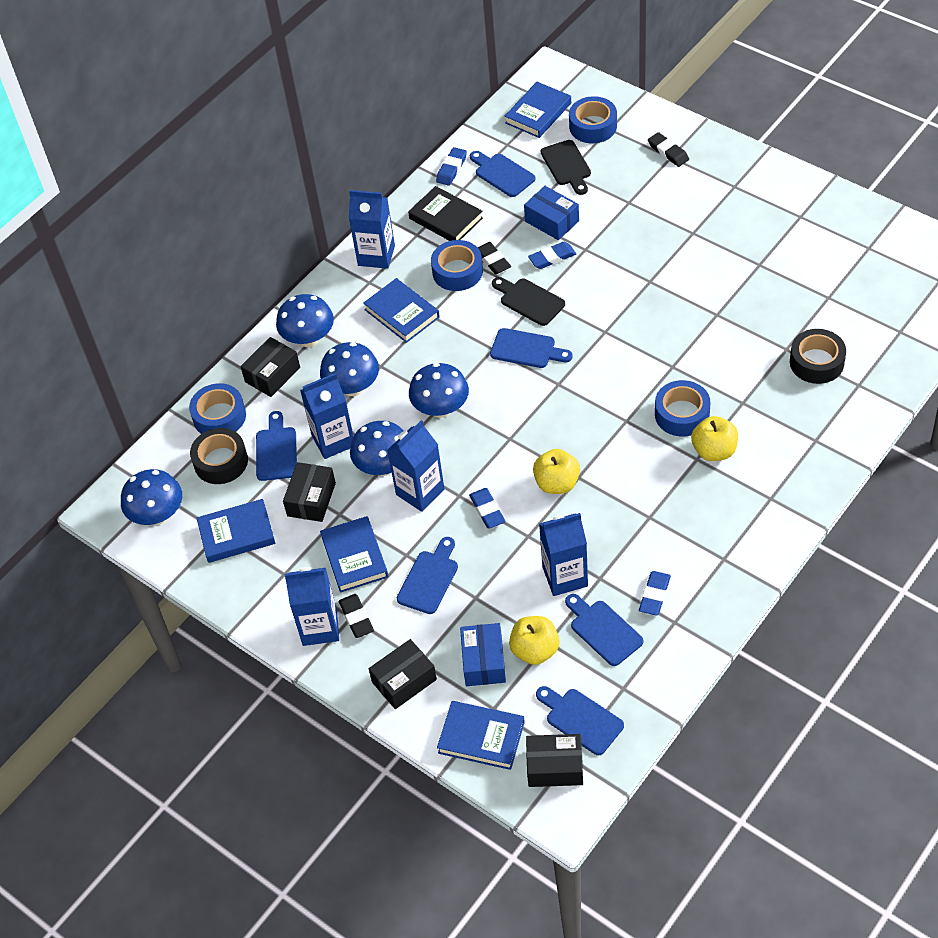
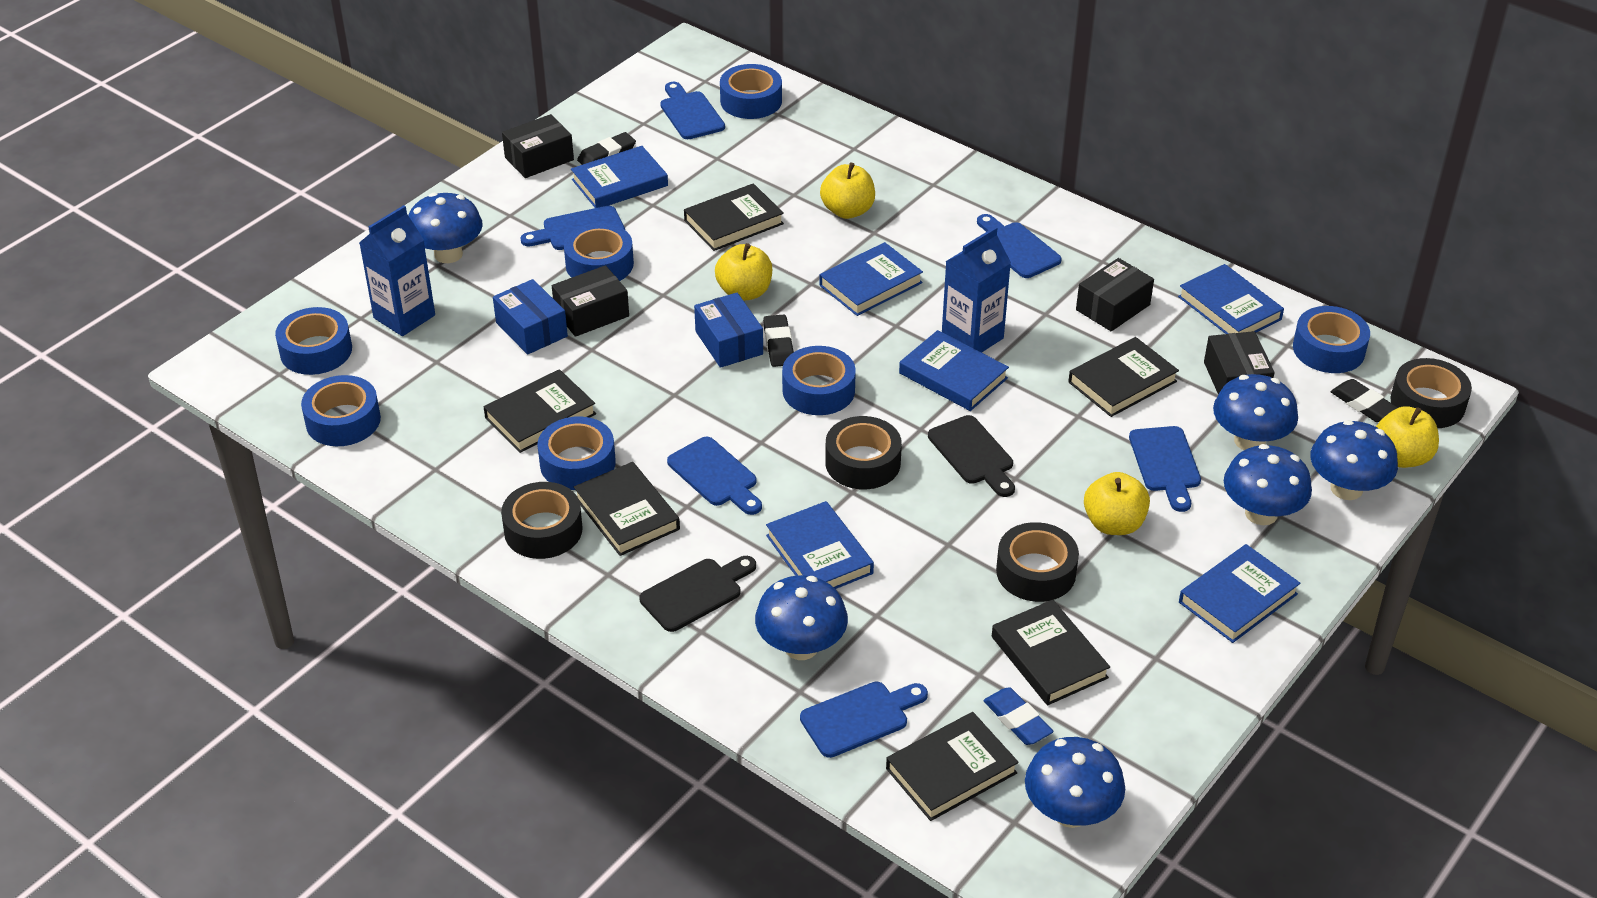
black book: 1 -> 6
black tape: 2 -> 4
blue book: 5 -> 6
blue carton: 5 -> 2
blue eraser: 4 -> 1
blue mushroom: 5 -> 6
blue tape: 4 -> 7
yellow apple: 3 -> 4

